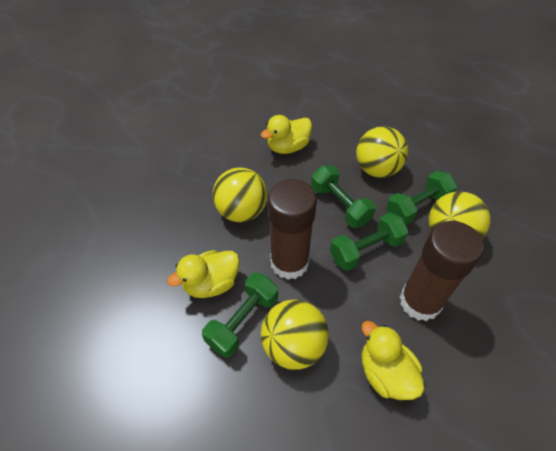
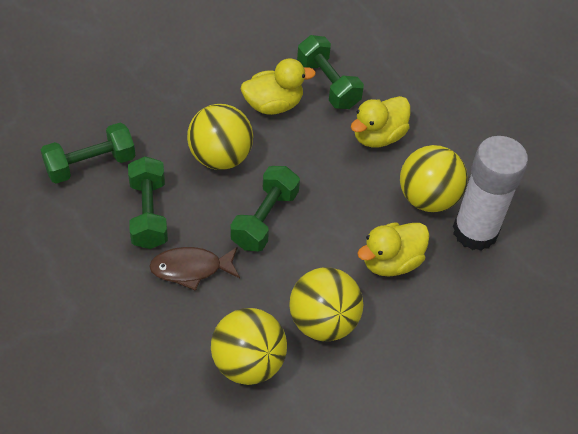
brown fish: 0 -> 1
brown glue stick: 2 -> 0
white glue stick: 0 -> 1

